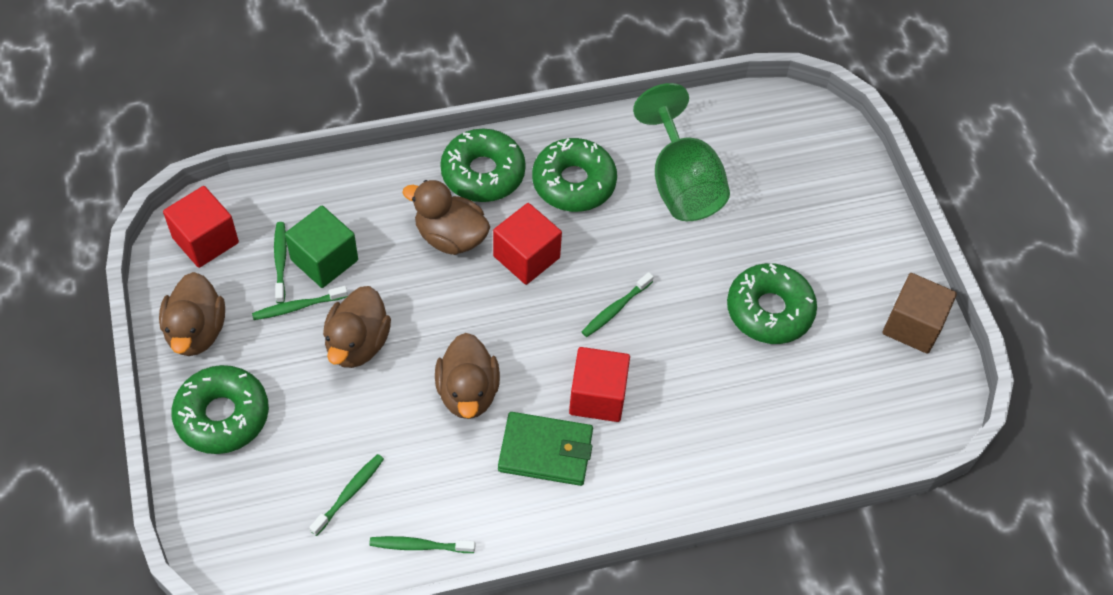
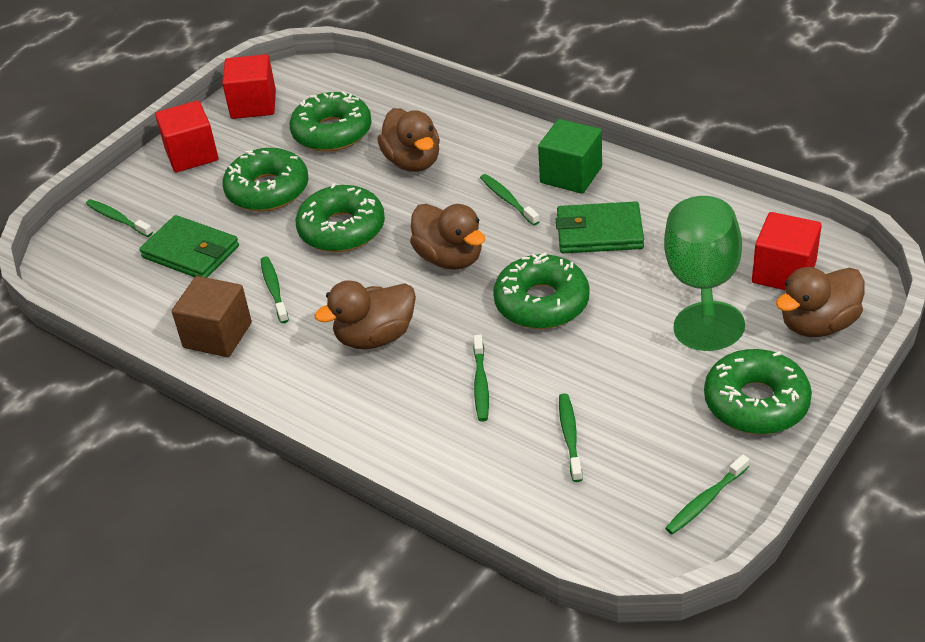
green donut: 4 -> 5
green toothbrush: 5 -> 6
green wallet: 1 -> 2

